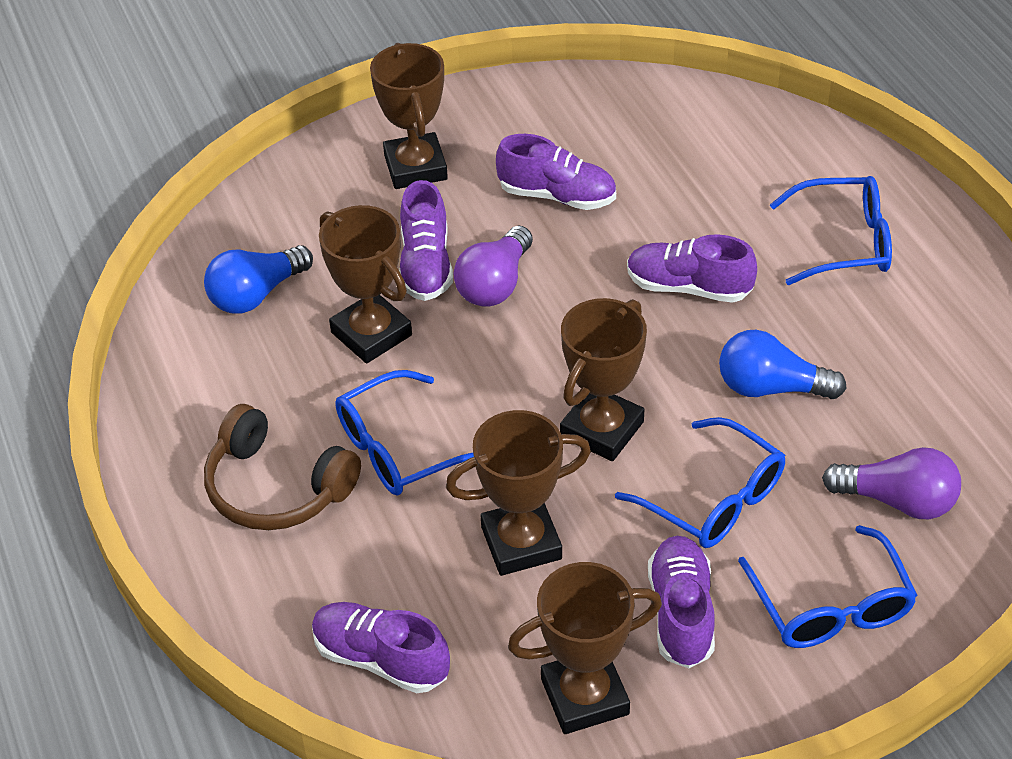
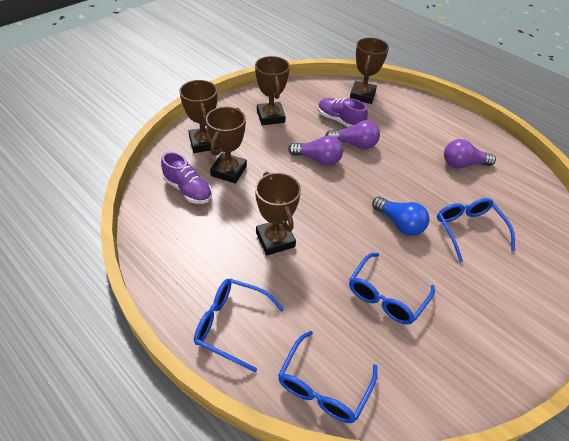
blue light bulb: 2 -> 1
brown headphones: 1 -> 0
purple light bulb: 2 -> 3
purple shoe: 5 -> 2

